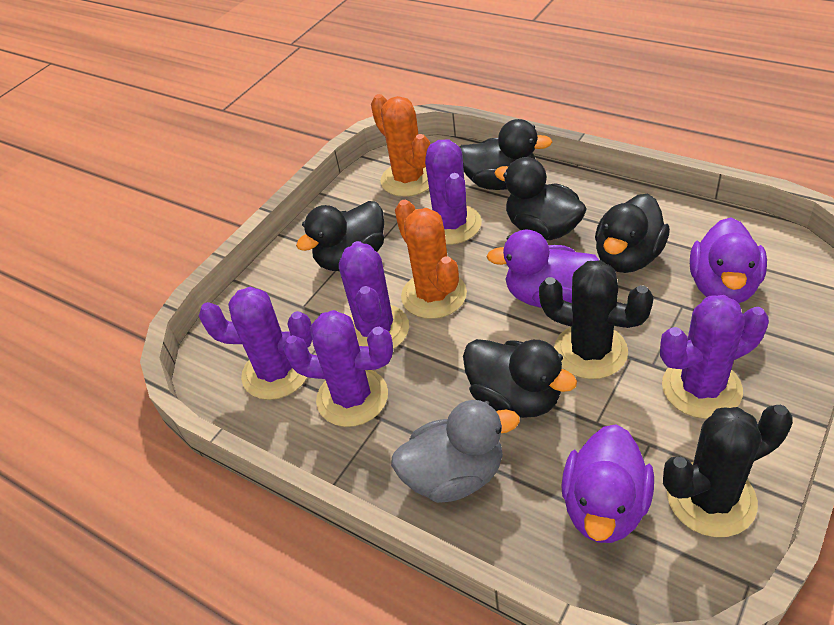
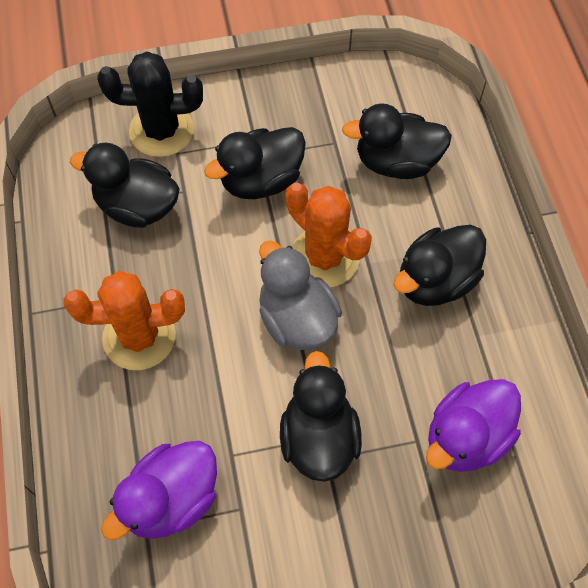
black cactus: 2 -> 1
purple cactus: 5 -> 0
purple duck: 3 -> 2

